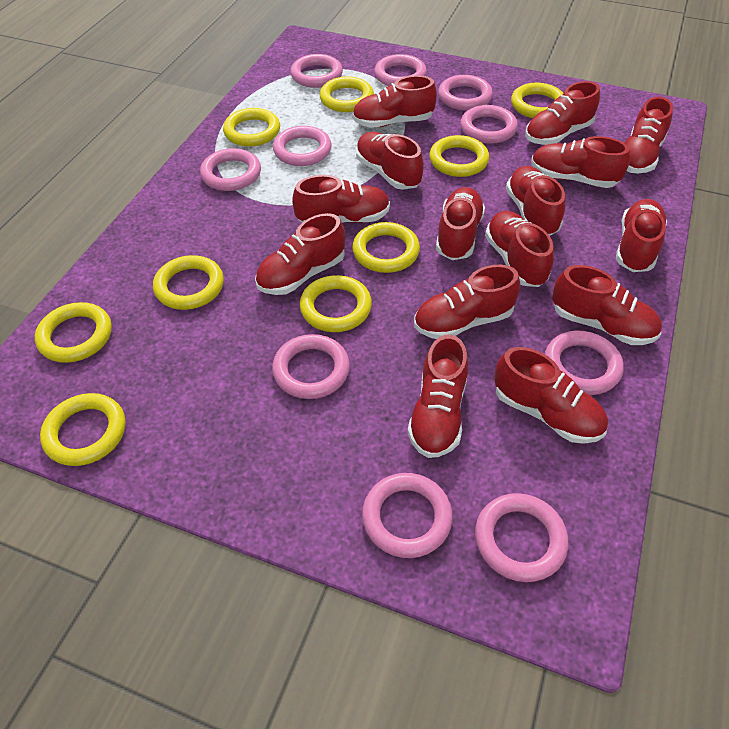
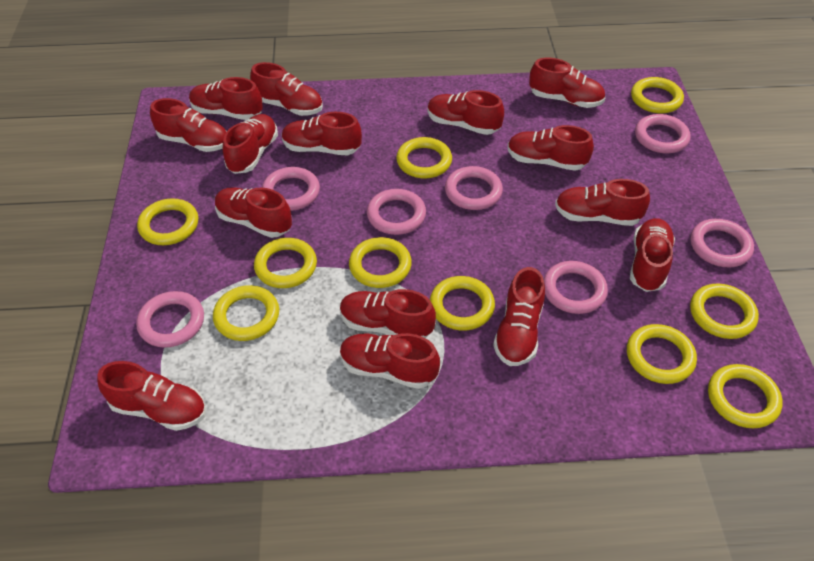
pink ring: 10 -> 7
yellow ring: 9 -> 10

